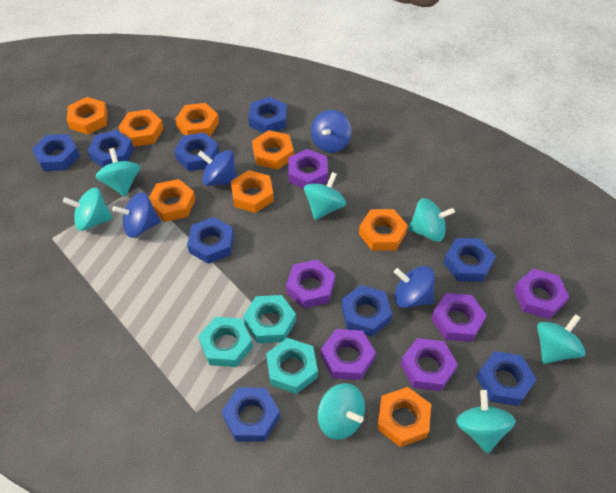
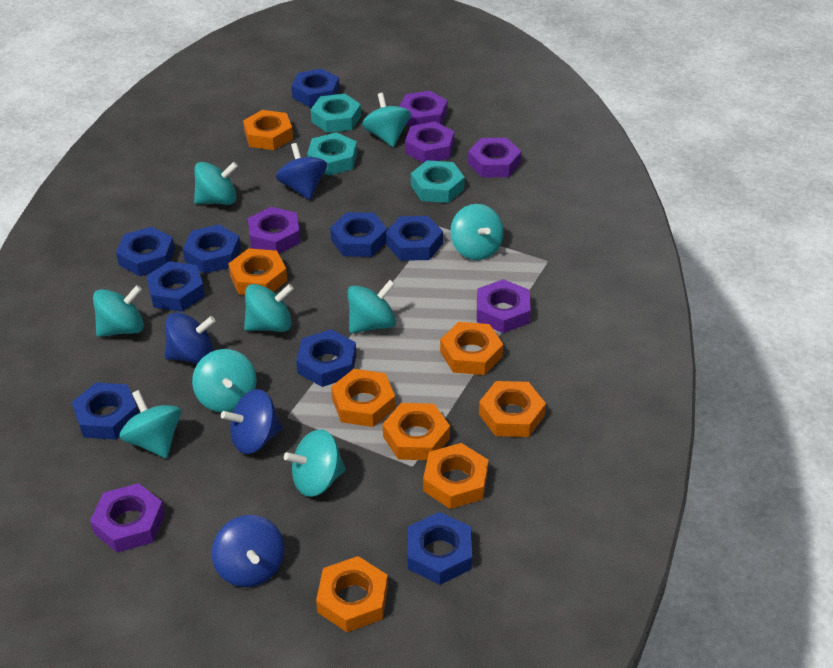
turquoise spinning top: 7 -> 9

